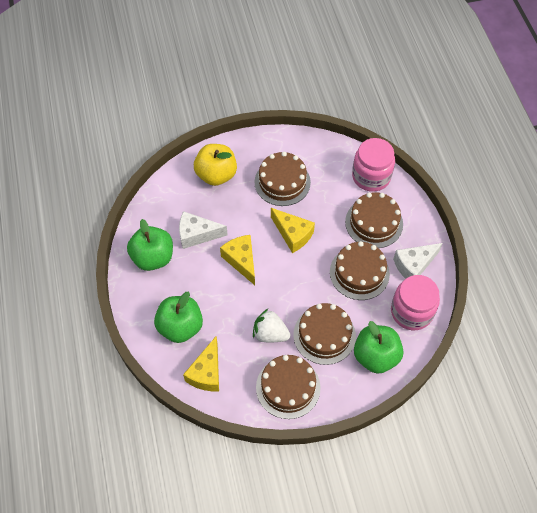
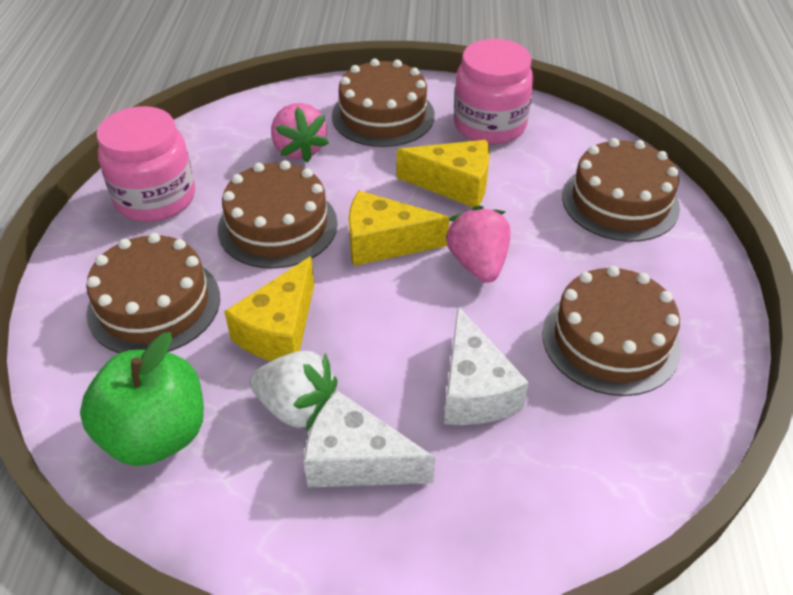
green apple: 3 -> 1
pink strawberry: 0 -> 2
yellow apple: 1 -> 0

